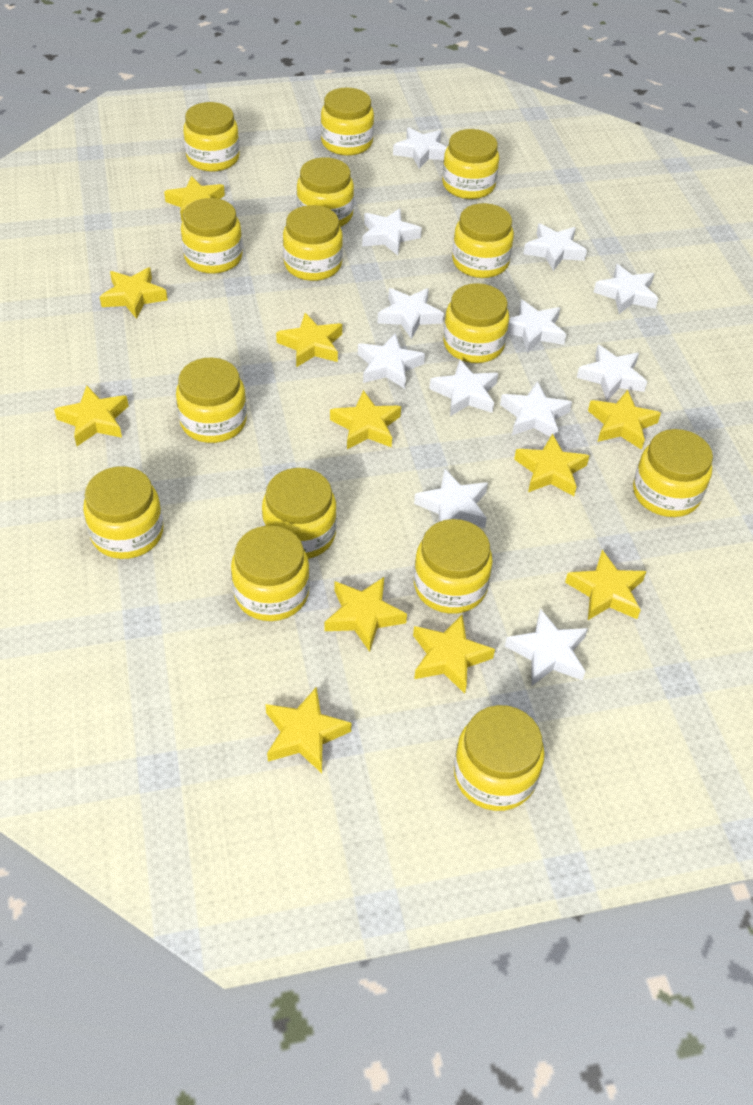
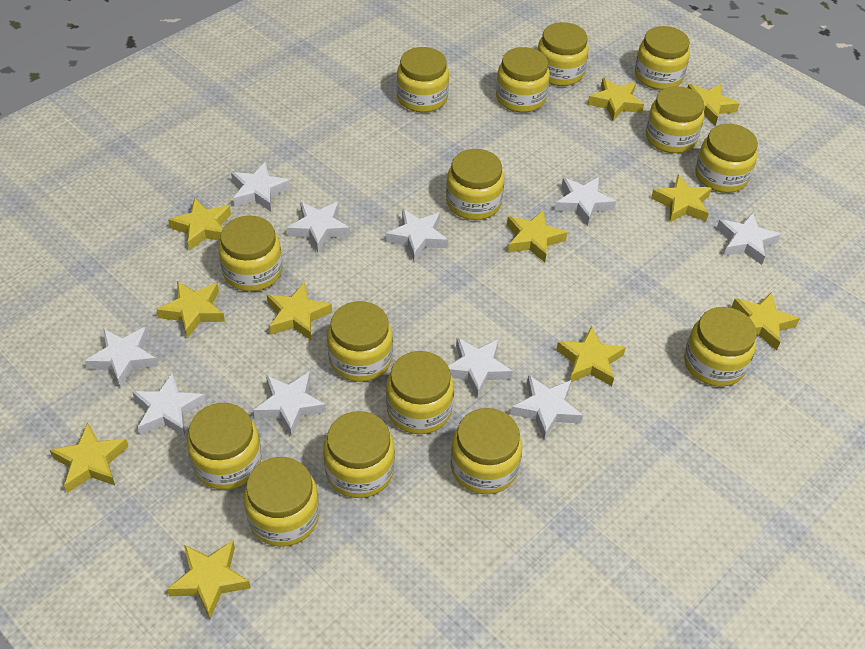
white star: 12 -> 10

